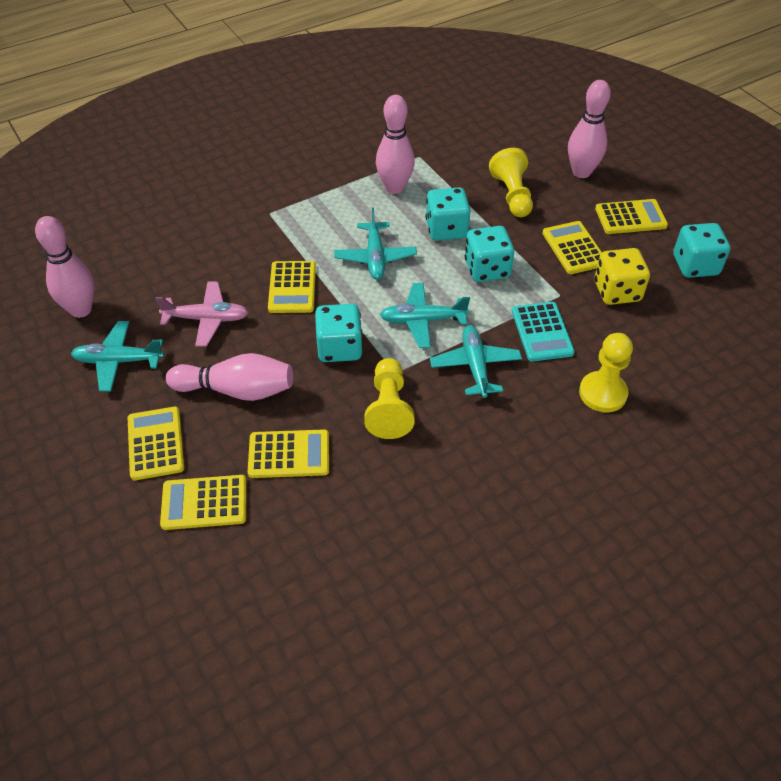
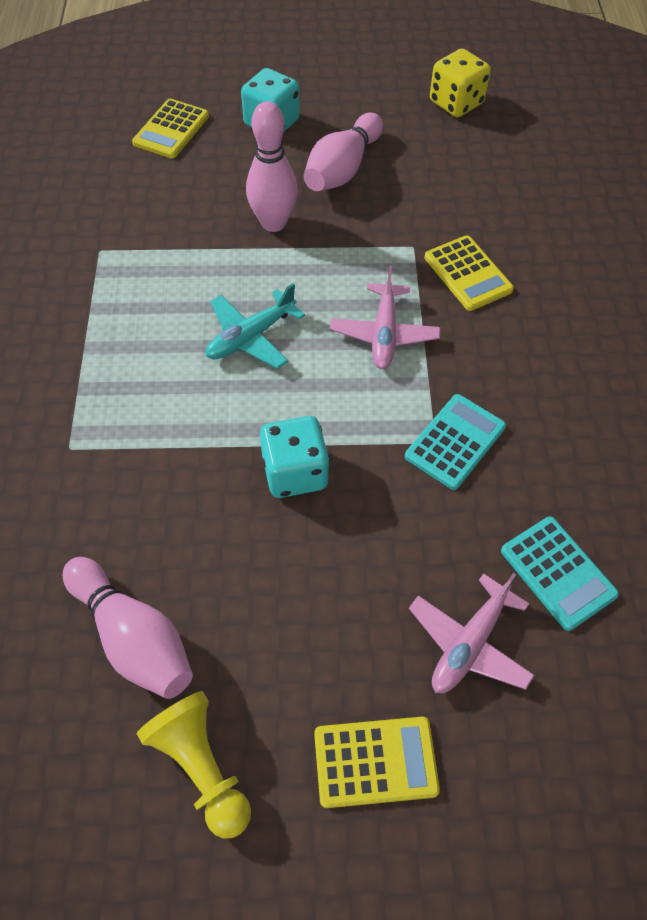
pink bowling pin: 4 -> 3
pink plane: 1 -> 2
turquoise calculator: 1 -> 2
turquoise dice: 4 -> 2
turquoise plane: 4 -> 1
yellow calculator: 6 -> 3
yellow pawn: 3 -> 1

